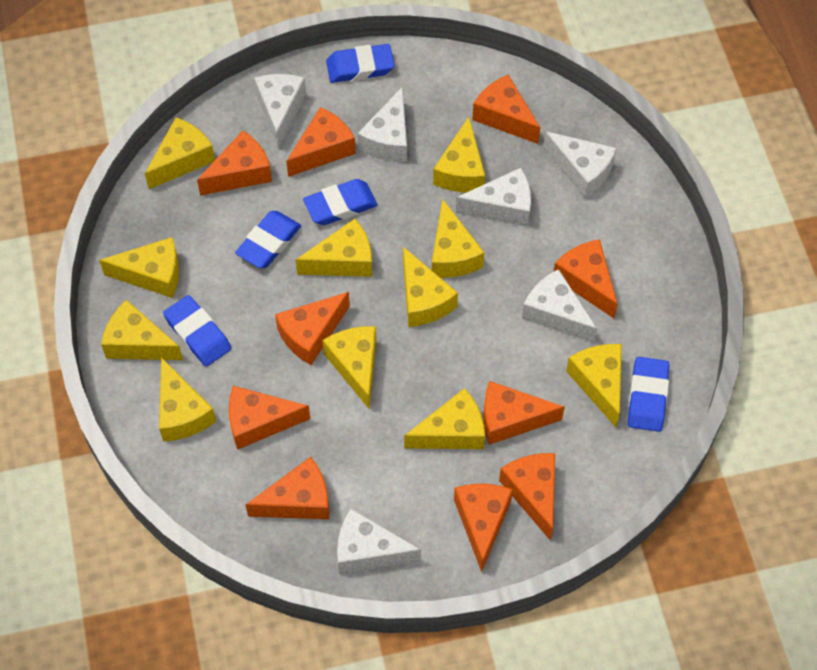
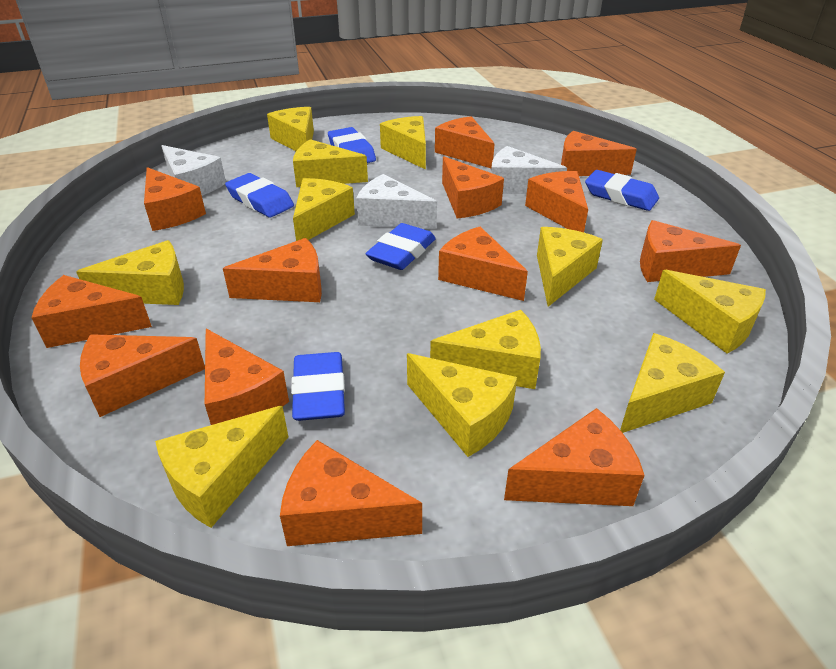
orange cheese: 10 -> 13
white cheese: 6 -> 3

